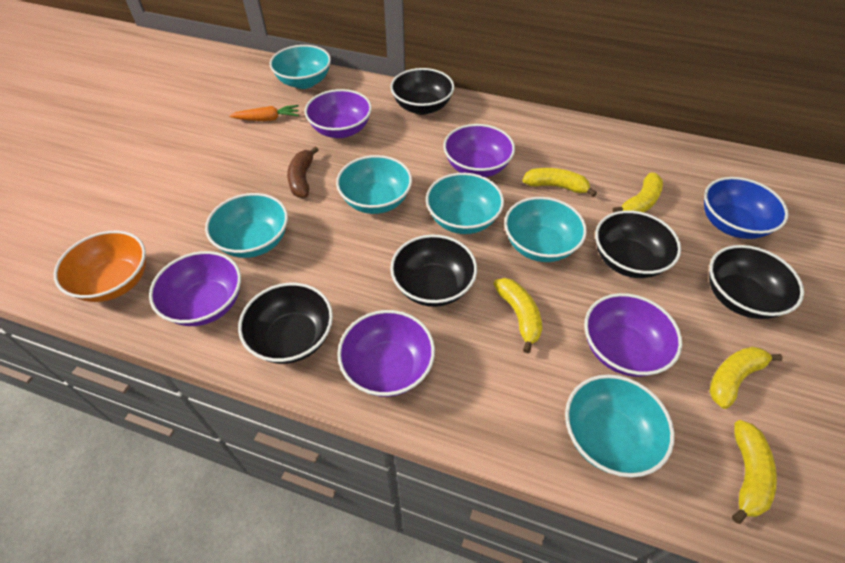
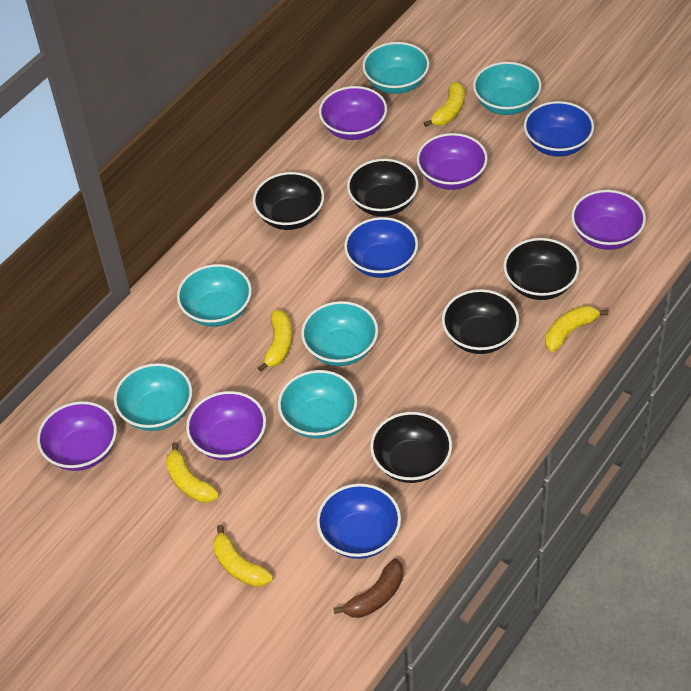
blue bowl: 1 -> 3
orange bowl: 1 -> 0
orange carrot: 1 -> 0

